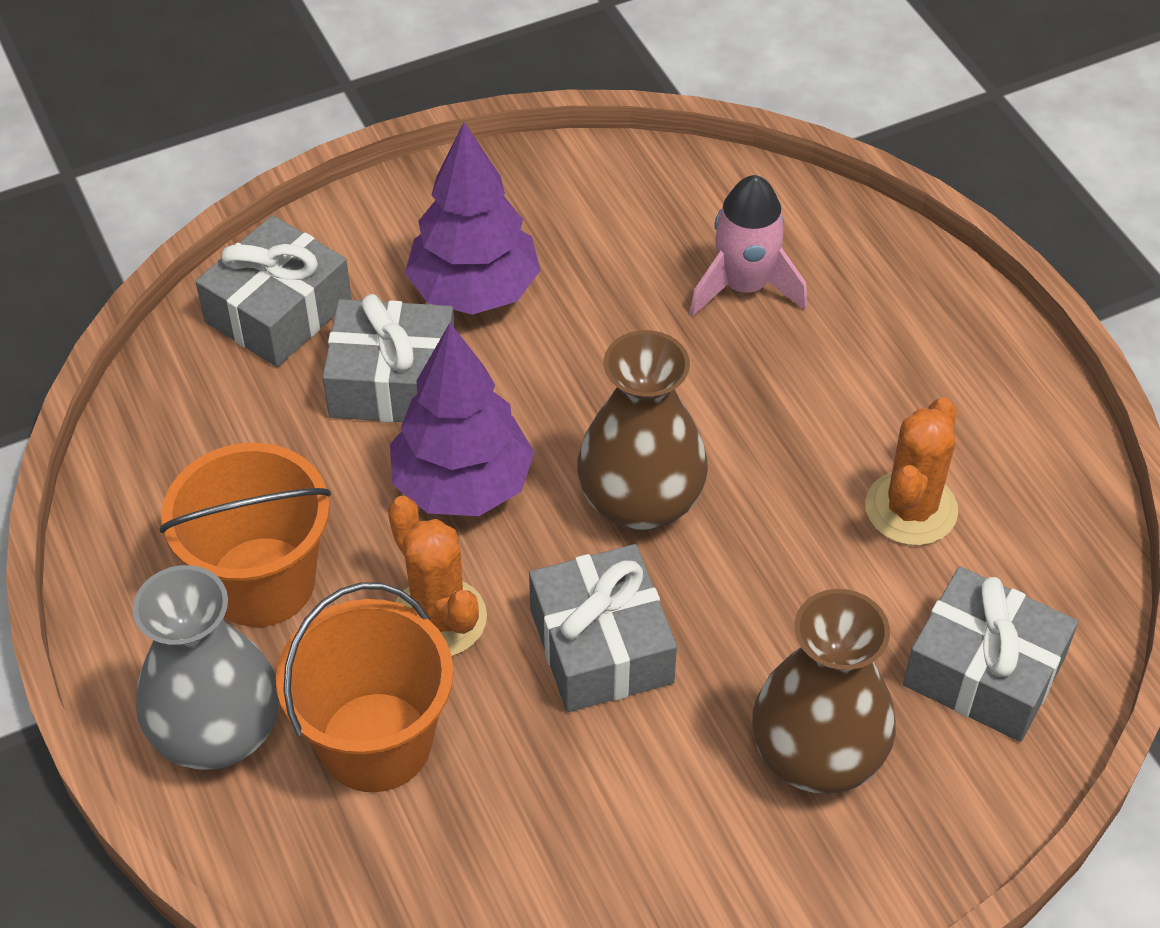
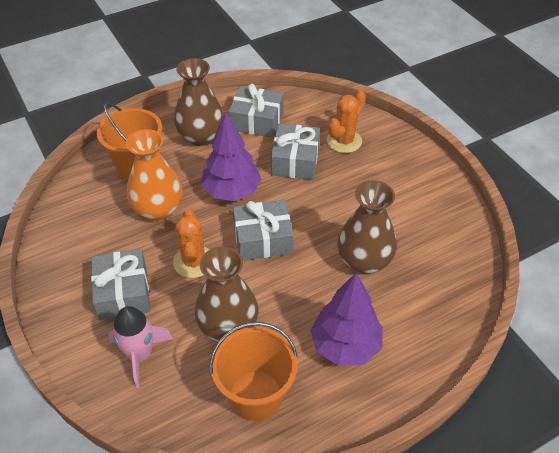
brown vase: 2 -> 3
grey vase: 1 -> 0
orange vase: 0 -> 1

